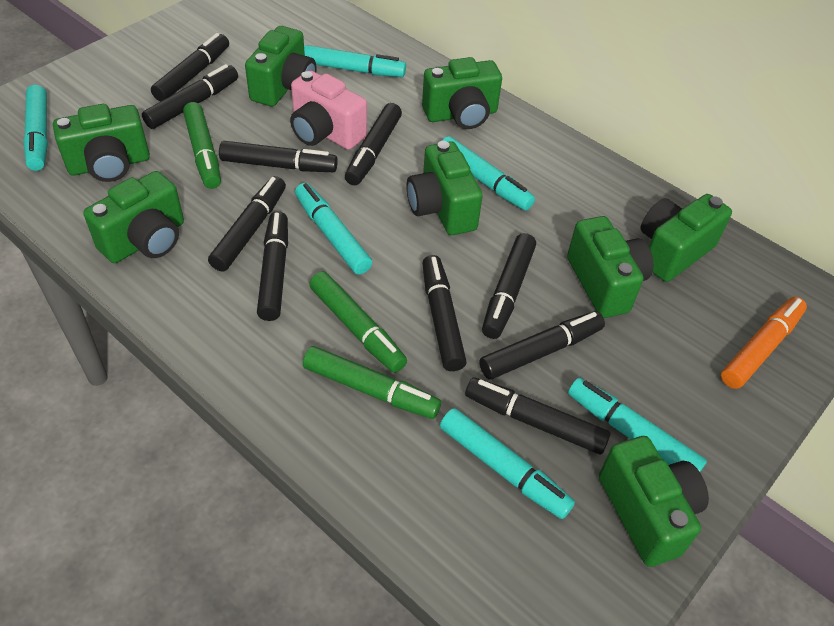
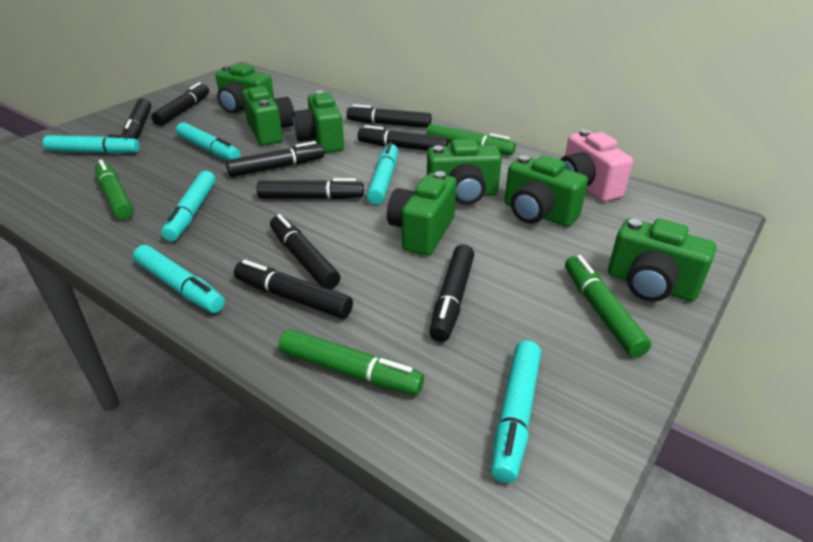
black marker: 10 -> 9
green camera: 8 -> 7
green marker: 3 -> 4
orange marker: 1 -> 0

